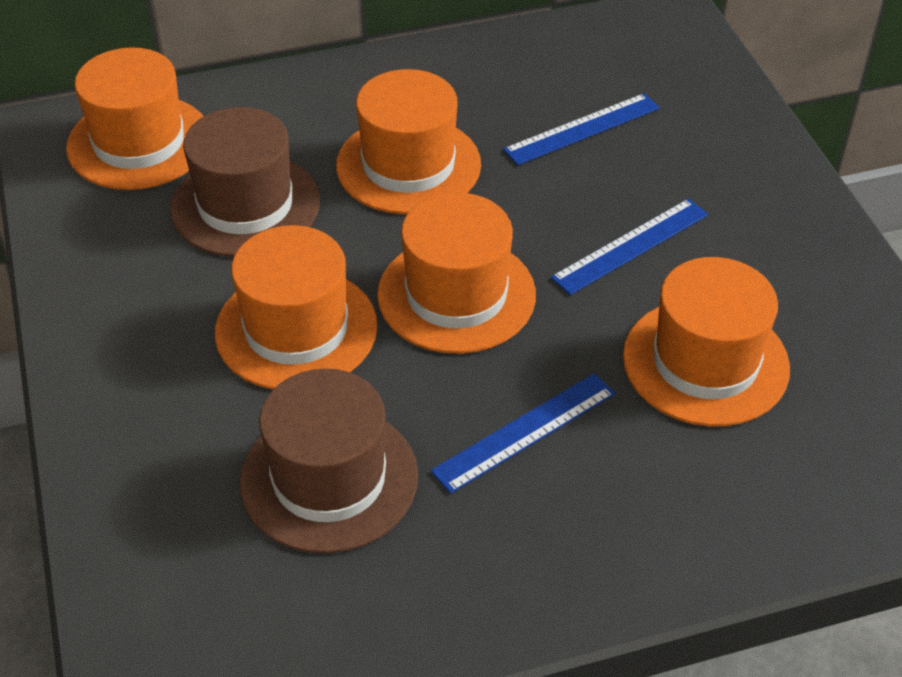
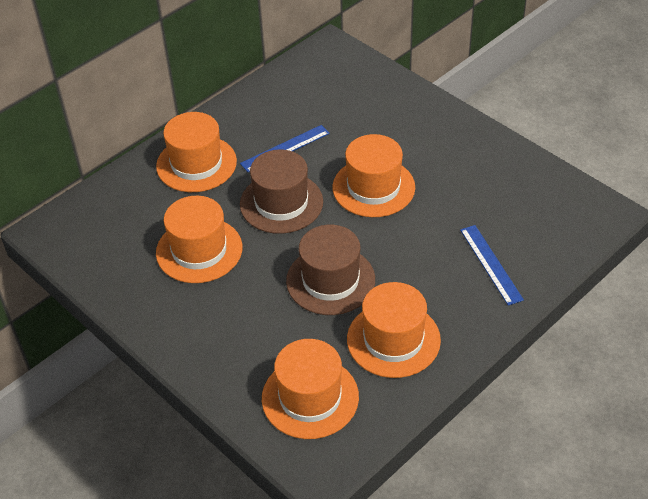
blue ruler: 3 -> 2

